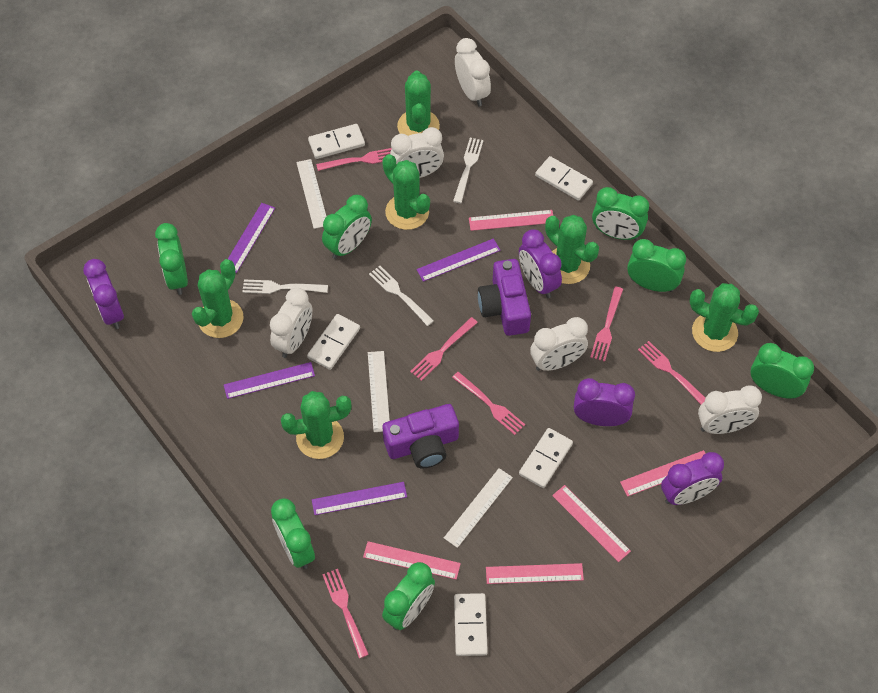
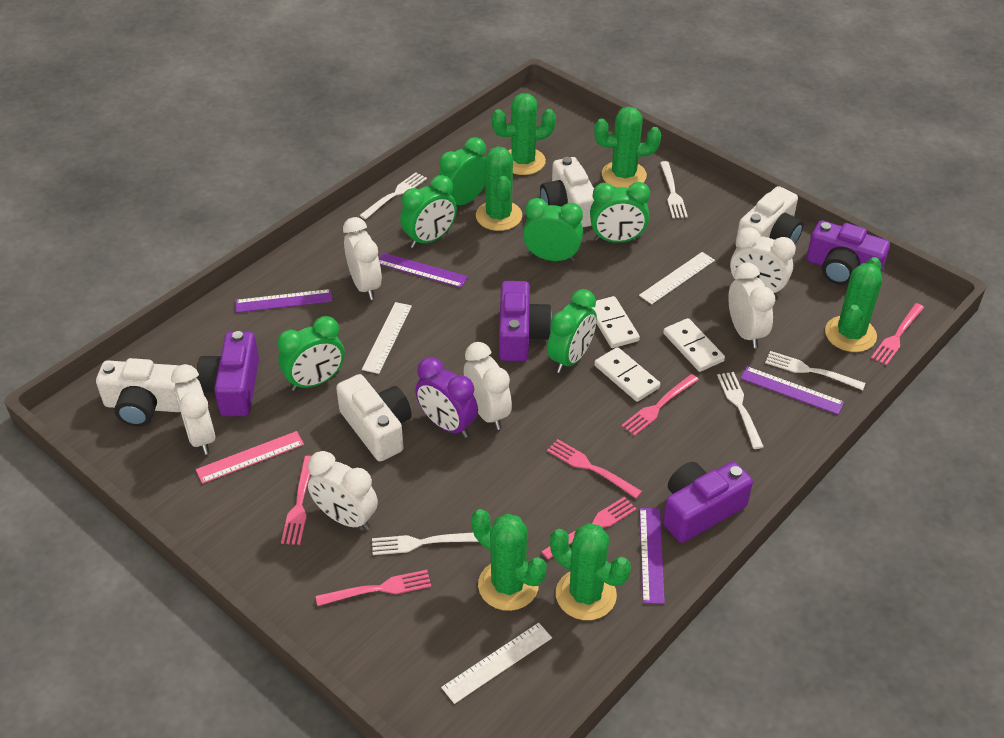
green clock: 7 -> 6
pink ruler: 5 -> 1
purple camera: 2 -> 4
purple clock: 4 -> 1
white camera: 0 -> 4
white clock: 5 -> 6
white domino: 5 -> 3
white fork: 3 -> 5

